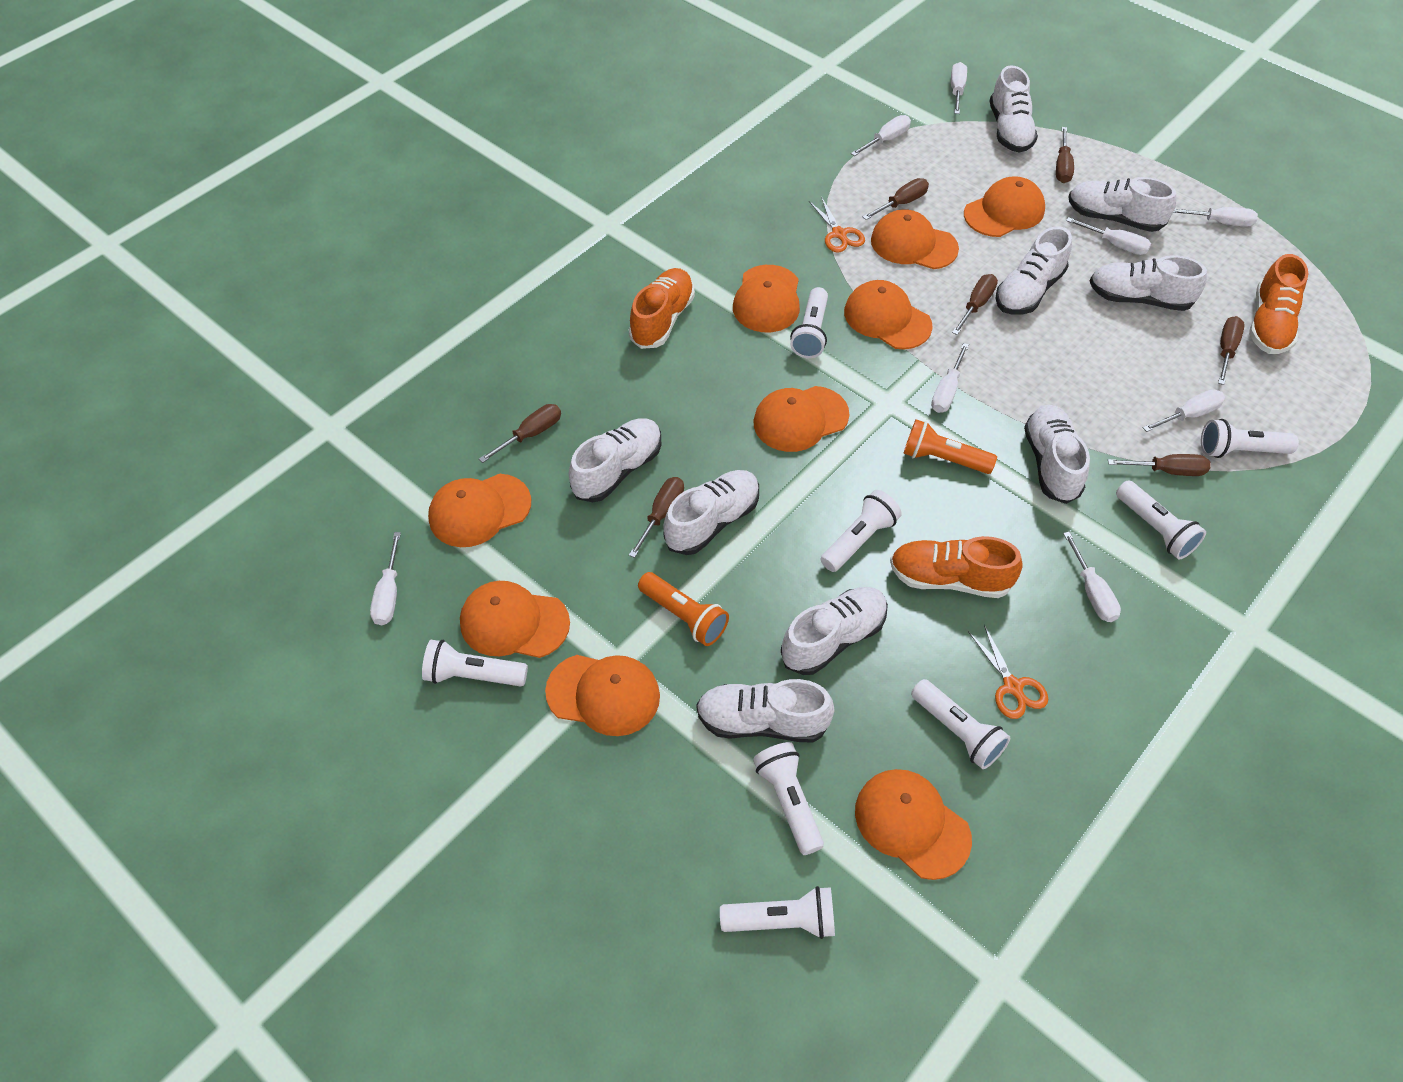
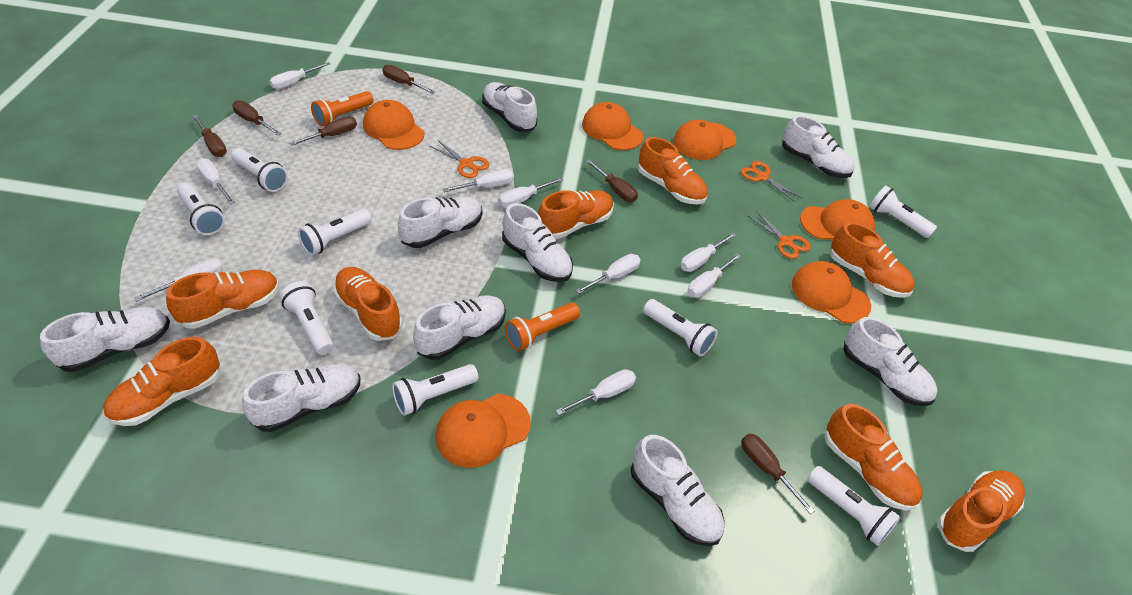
brown screwdriver: 7 -> 6
orange cap: 9 -> 6
orange scissors: 2 -> 3
orange shoe: 3 -> 8
white screwdriver: 8 -> 9

